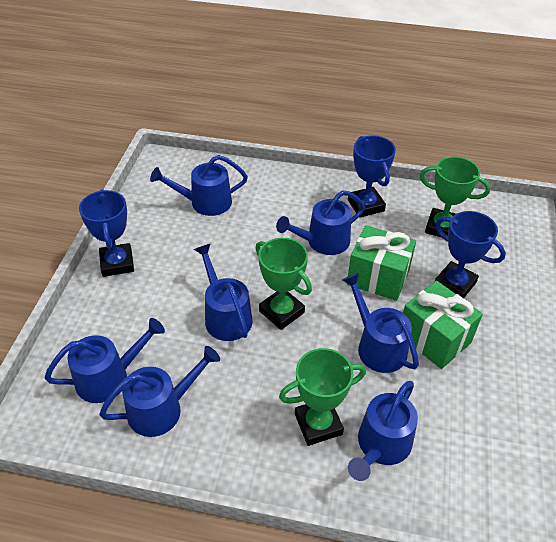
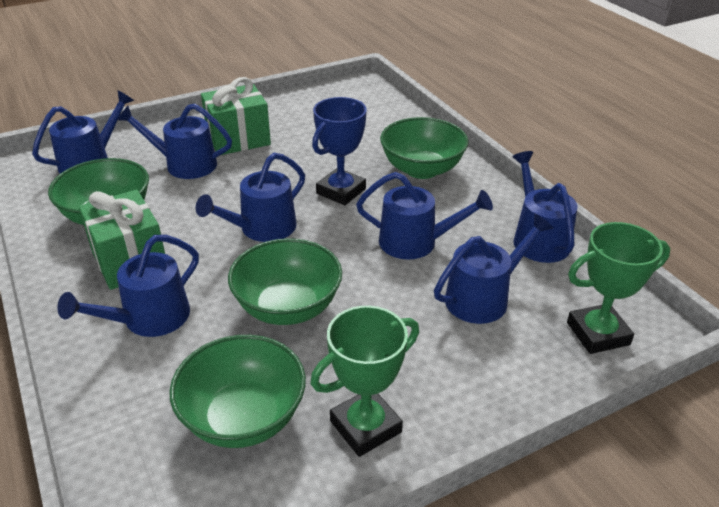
blue trophy: 3 -> 1
green bowl: 0 -> 4
green trophy: 3 -> 2

